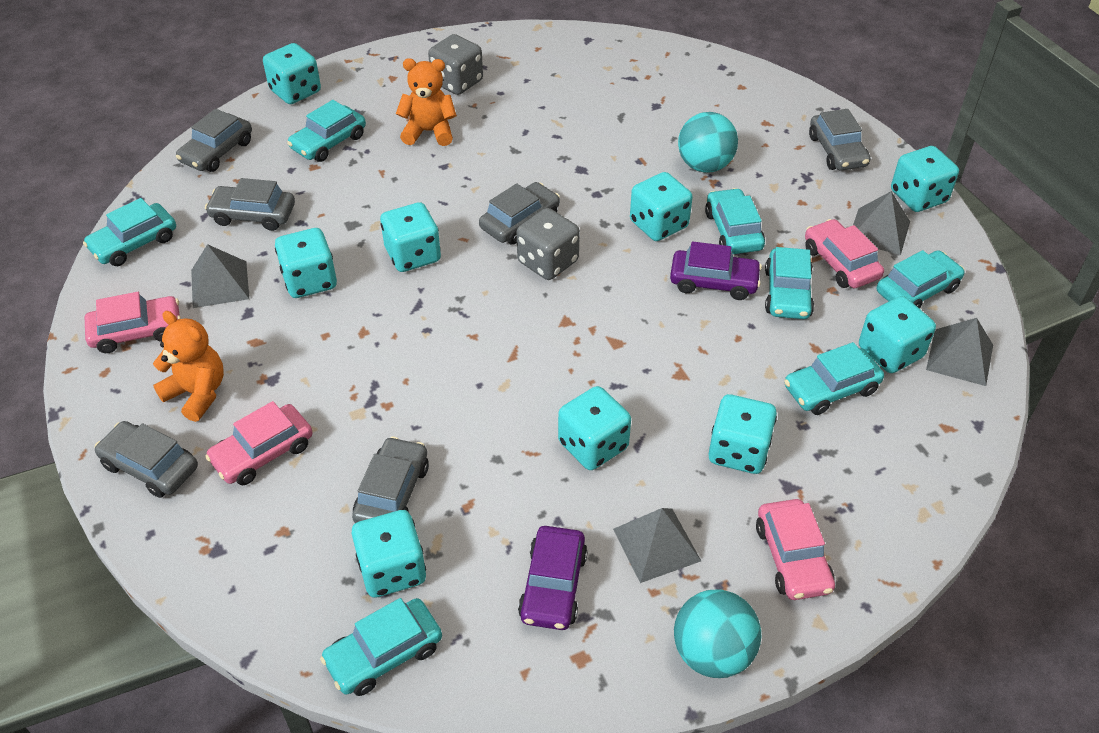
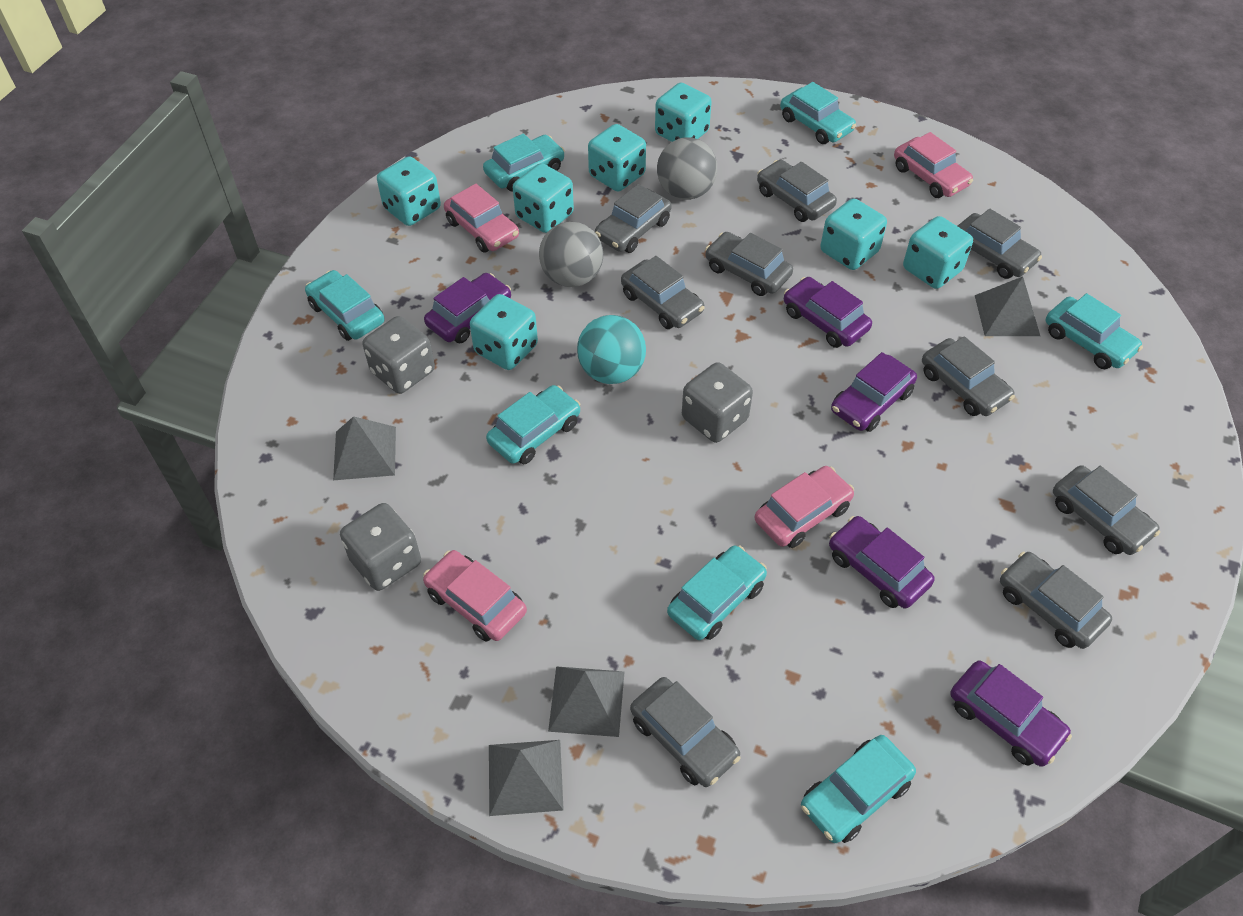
grey ball: 0 -> 2
grey car: 6 -> 9
grey dice: 2 -> 3
orange teddy bear: 2 -> 0
purple car: 2 -> 5
turquoise ball: 2 -> 1
turquoise dice: 9 -> 7

